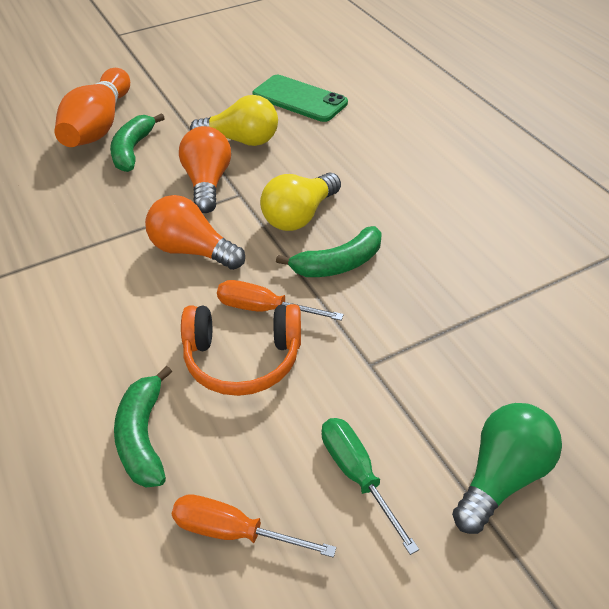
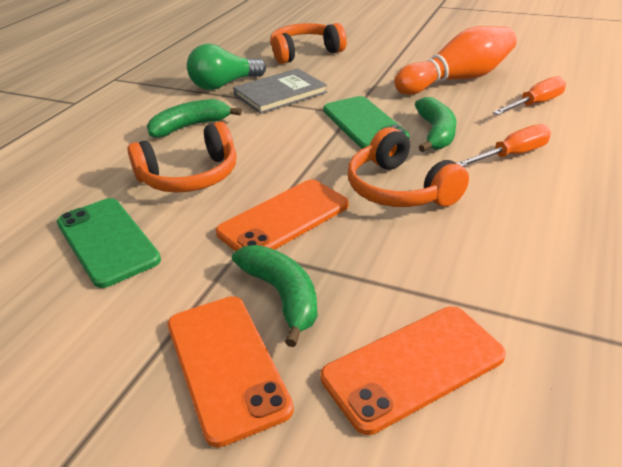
green phone: 1 -> 2
green screwdriver: 1 -> 0
grey book: 0 -> 1
orange headphones: 1 -> 3
orange light bulb: 2 -> 0
orange phone: 0 -> 3
yellow light bulb: 2 -> 0

